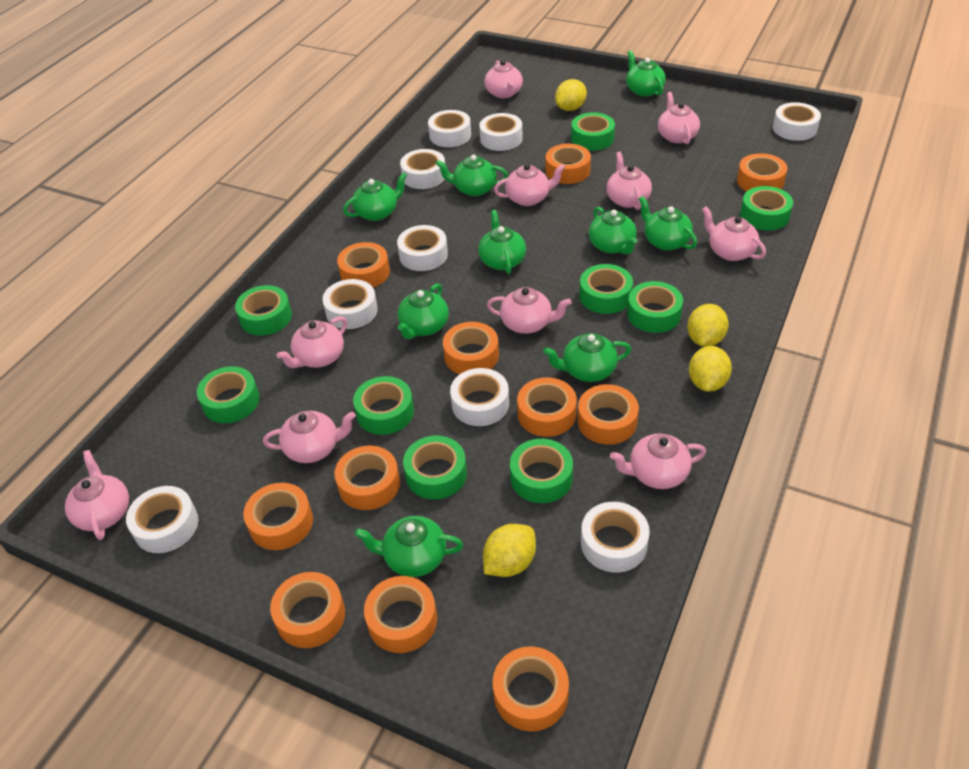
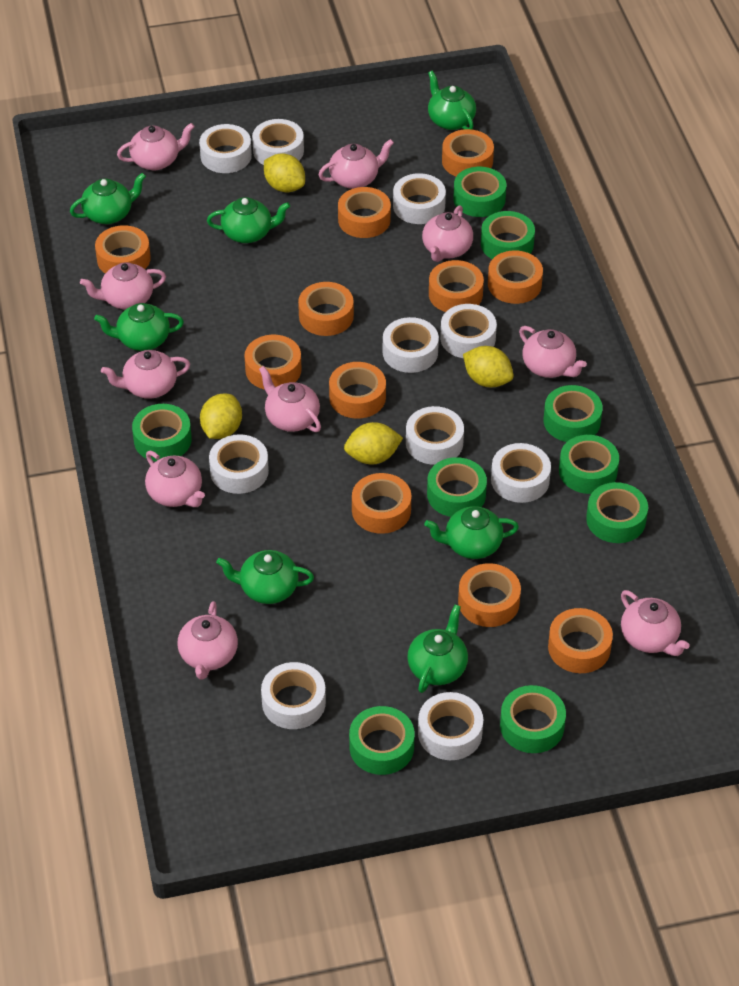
green teapot: 9 -> 7
white tape: 9 -> 10

